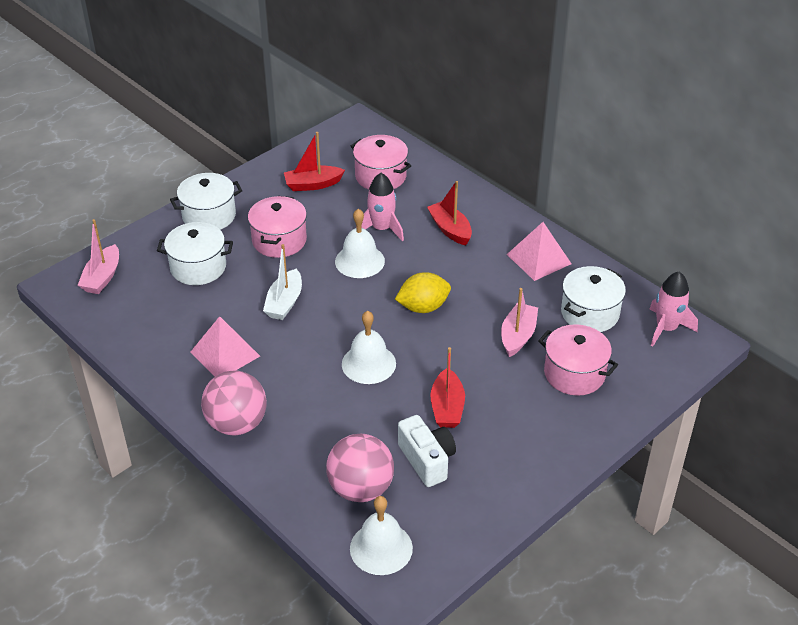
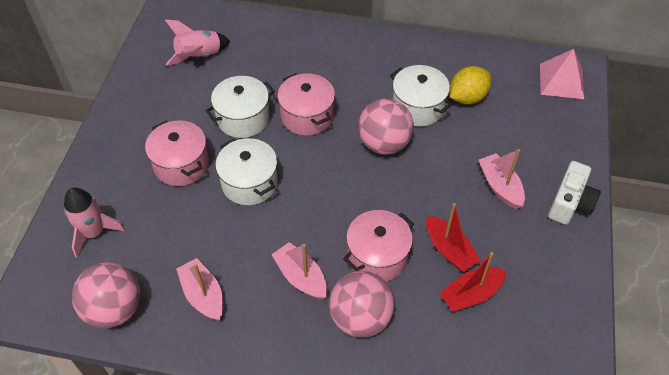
pink ball: 2 -> 3
pink boat: 2 -> 3
pink pyramid: 2 -> 1
red boat: 3 -> 2
white bell: 3 -> 0
white boat: 1 -> 0

